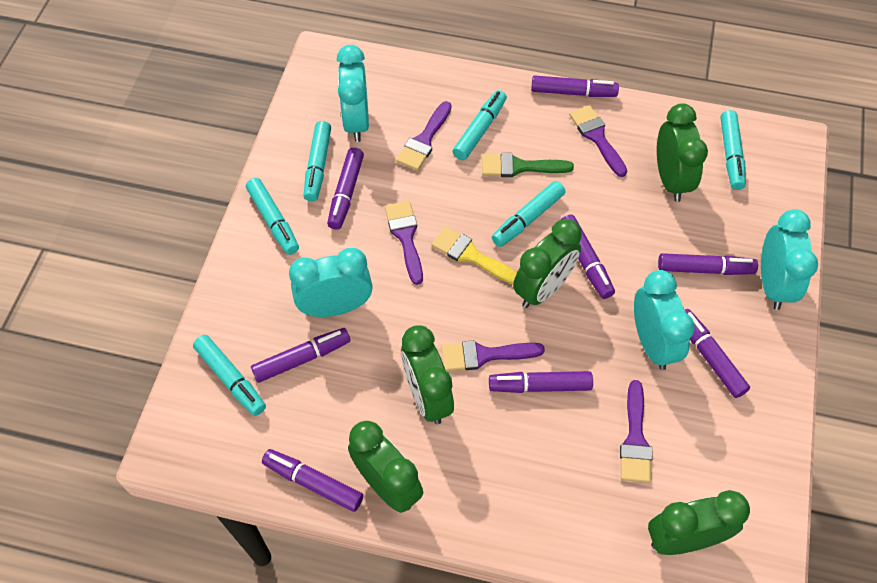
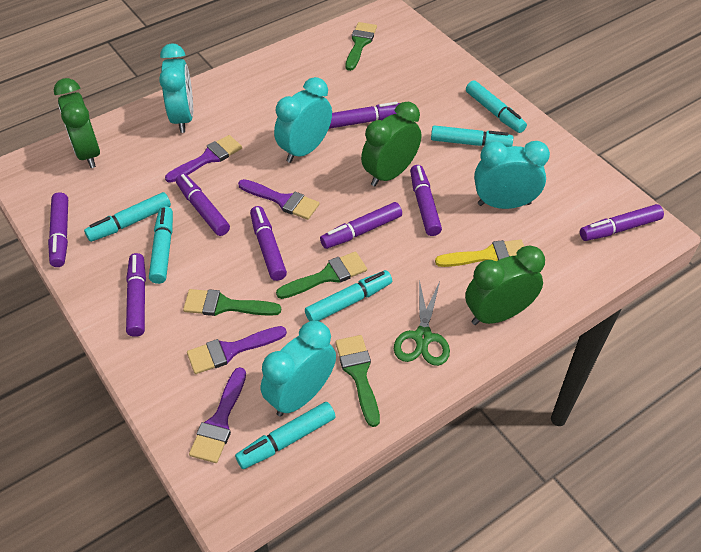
green brush: 1 -> 4
green clock: 5 -> 3
green scissors: 0 -> 1
purple brush: 5 -> 4

